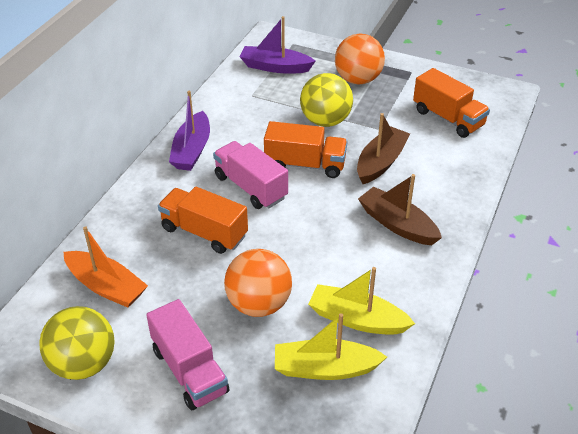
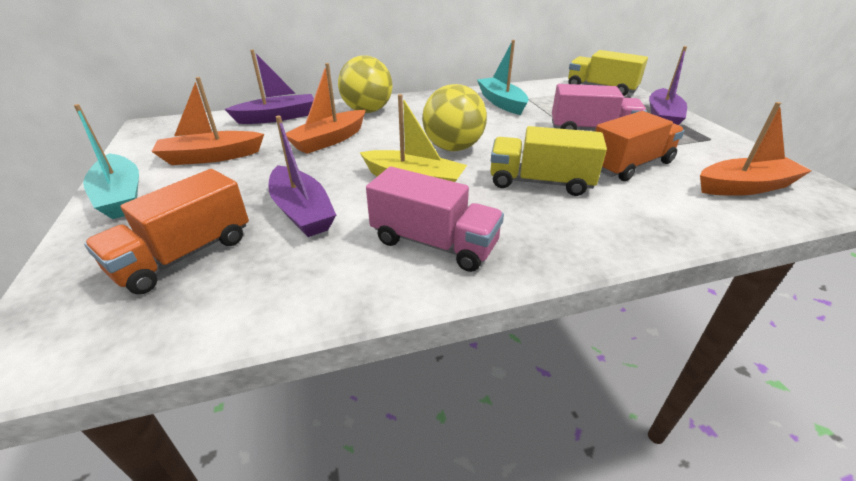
brown boat: 2 -> 0
orange ball: 2 -> 0
orange boat: 1 -> 3
orange truck: 3 -> 2
purple boat: 2 -> 3
turquoise boat: 0 -> 2
yellow boat: 2 -> 1
yellow truck: 0 -> 2

